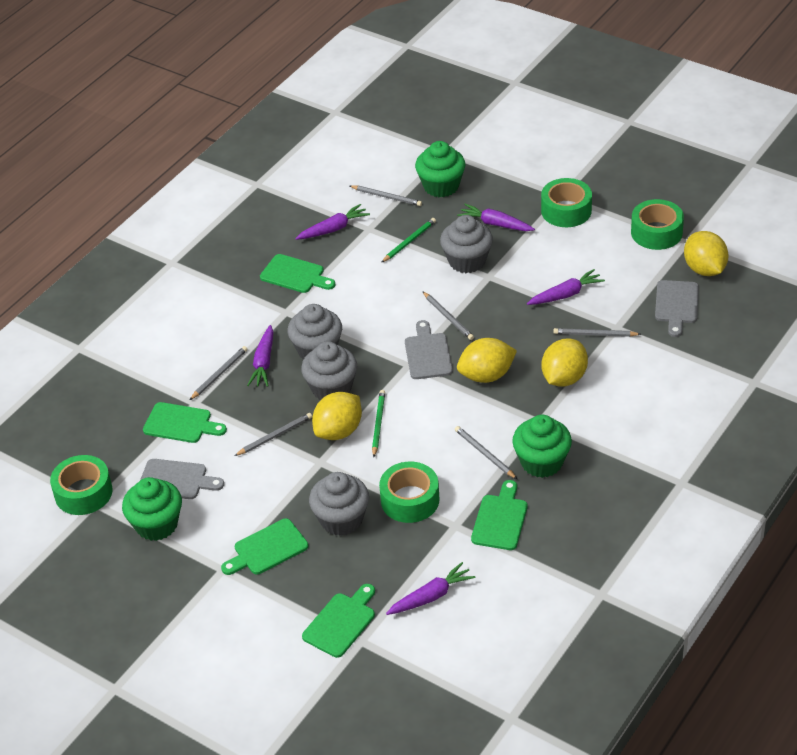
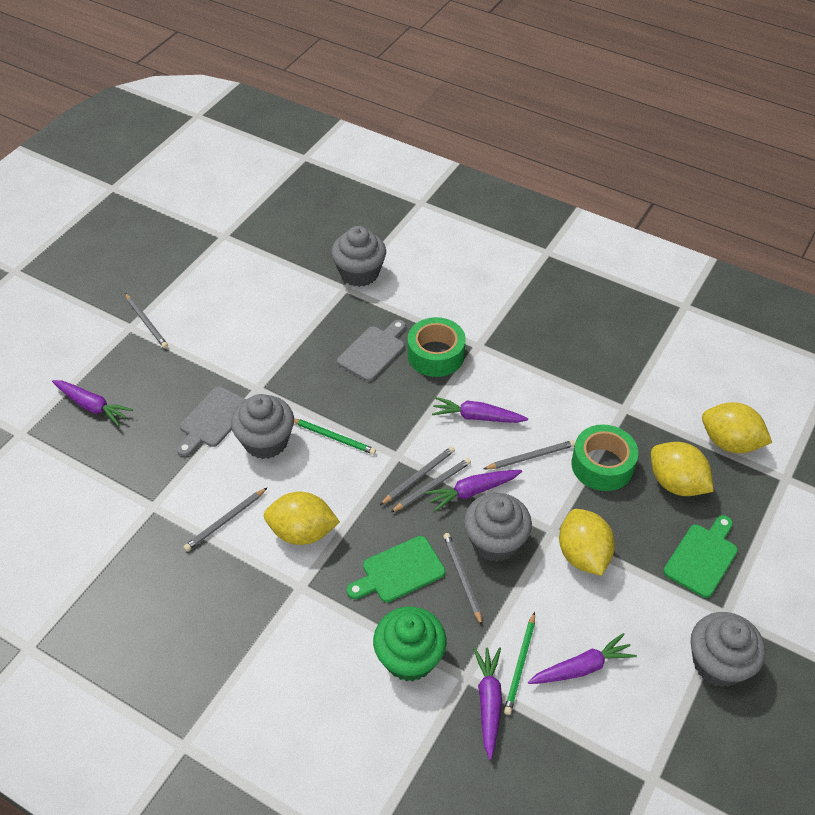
green cupcake: 3 -> 1
green cutting board: 5 -> 2
green tape: 4 -> 2
grey cutting board: 3 -> 2

